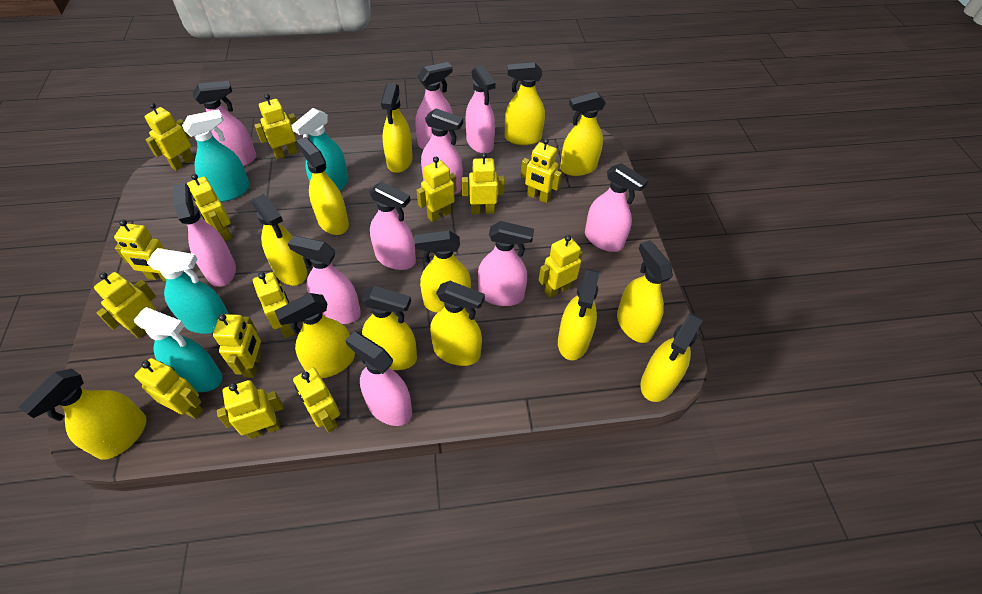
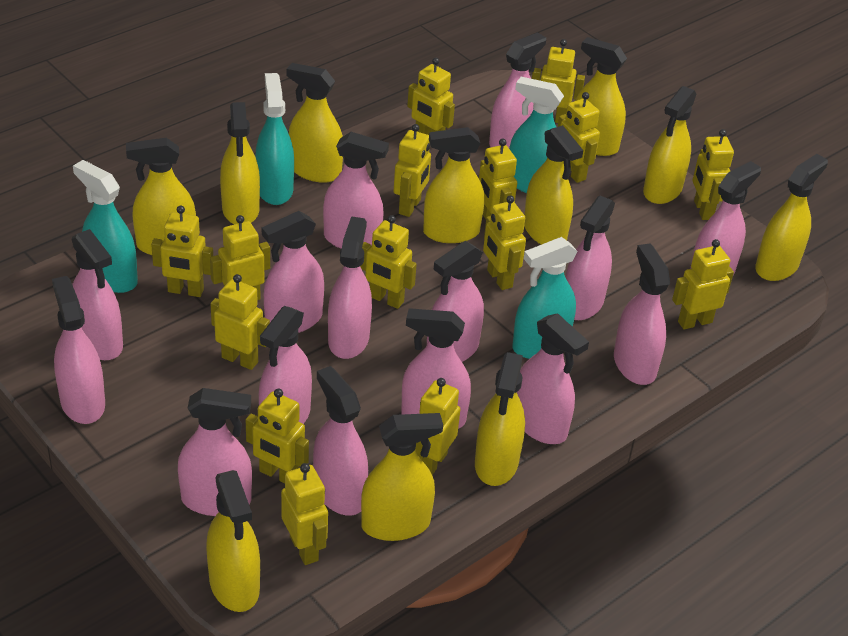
pink spray bottle: 10 -> 15
yellow robot: 14 -> 15
yellow spray bottle: 13 -> 11

